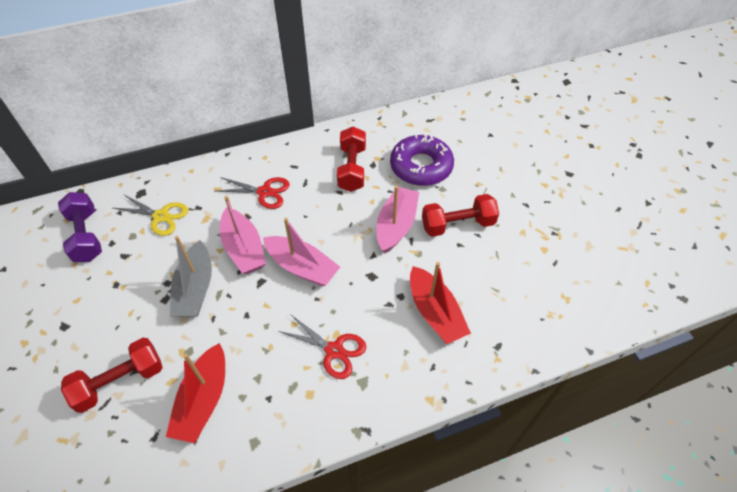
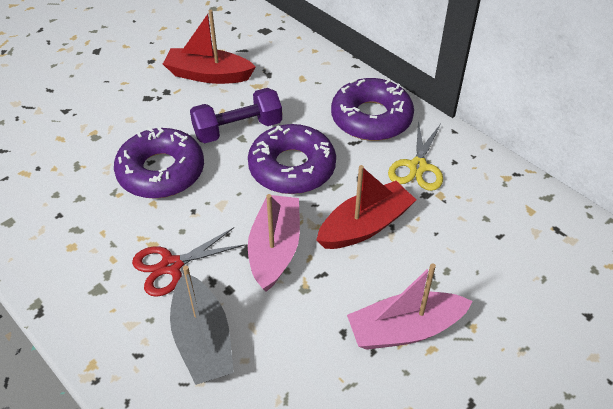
pink boat: 3 -> 2
purple donut: 1 -> 3
red dumbbell: 3 -> 0
red scissors: 2 -> 1

